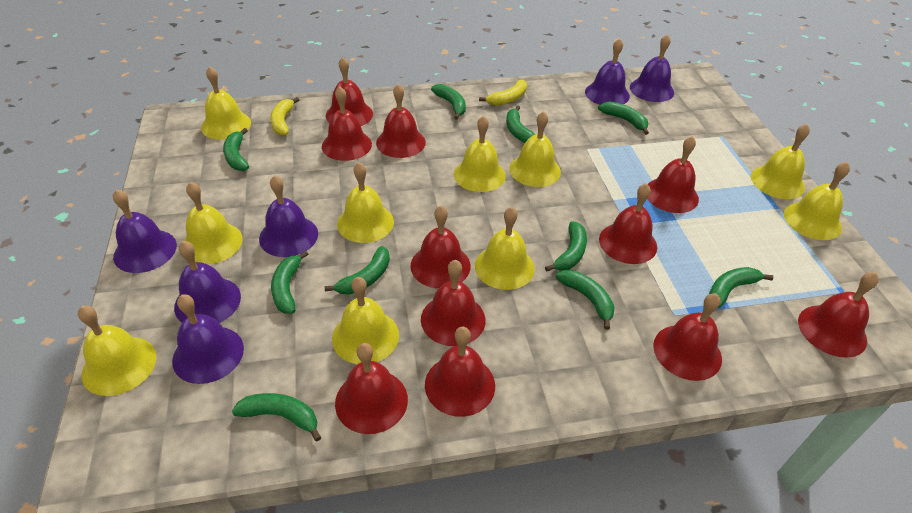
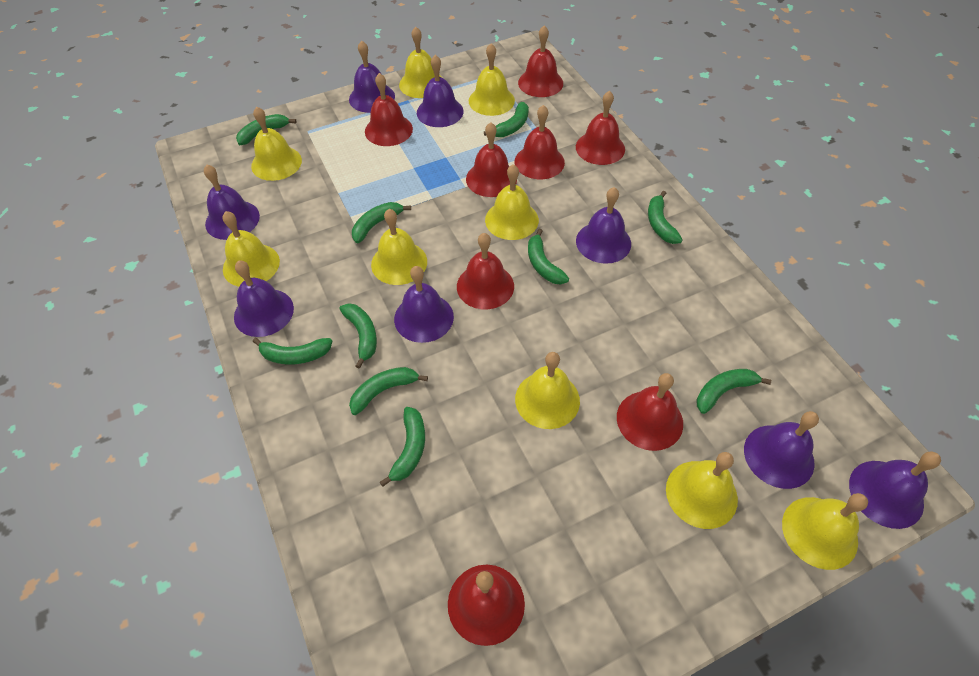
purple bell: 6 -> 8
red bell: 11 -> 8
yellow banana: 2 -> 0
yellow bell: 10 -> 9

